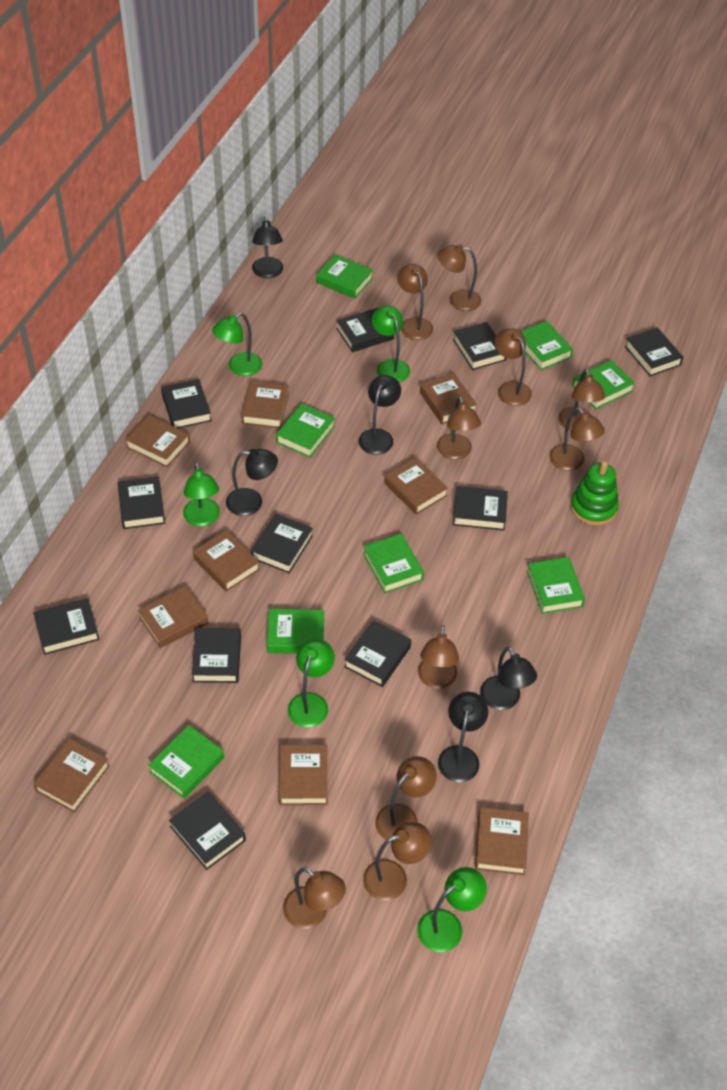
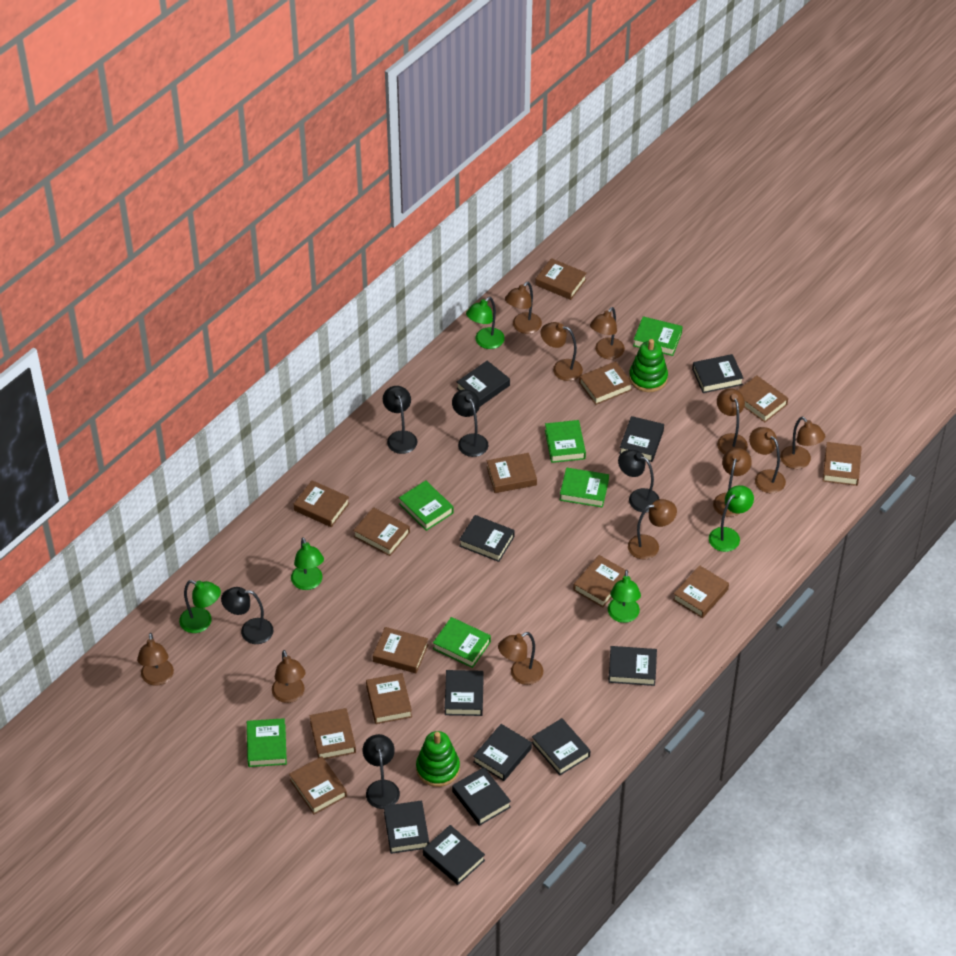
brown book: 9 -> 13
brown lamp: 10 -> 11
green book: 8 -> 6
green stacking toy: 1 -> 2

